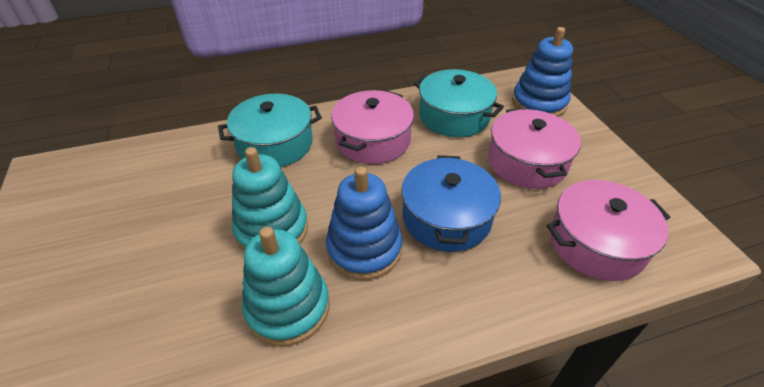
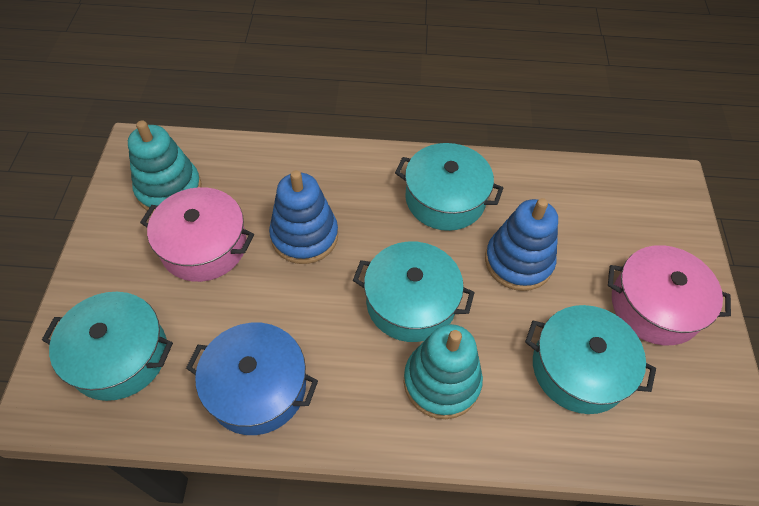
pink pot: 3 -> 2
turquoise pot: 2 -> 4

